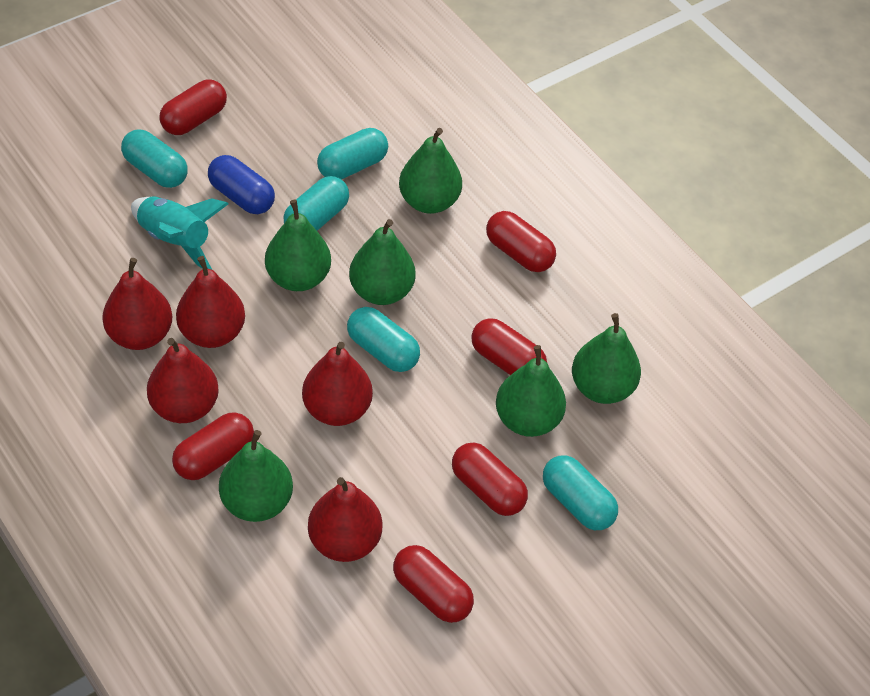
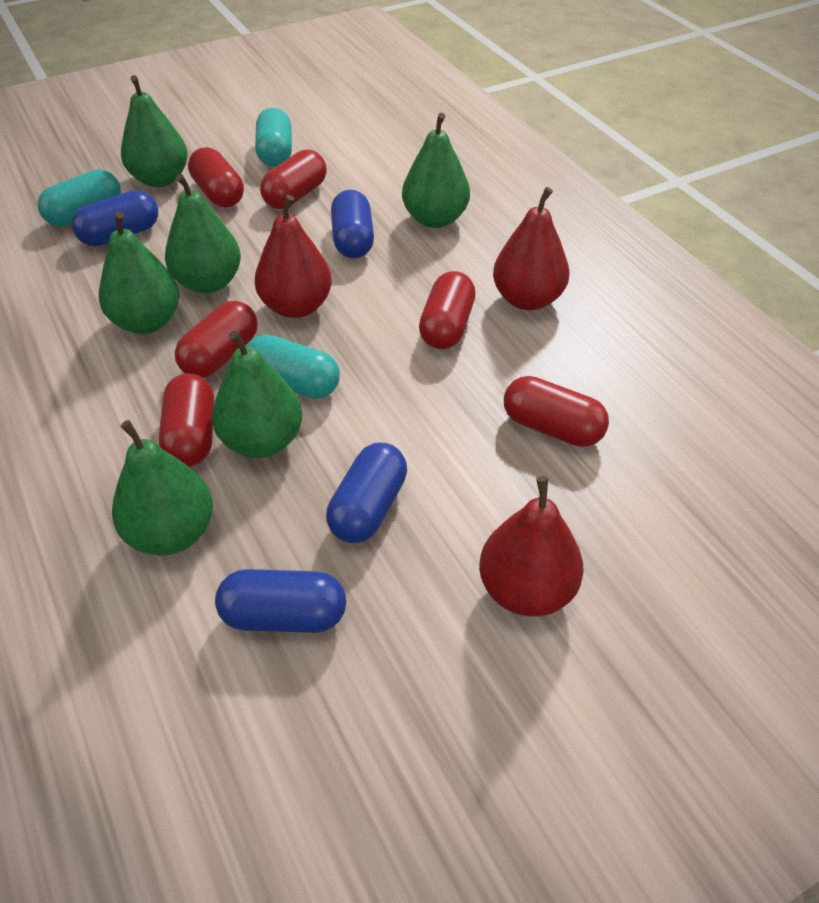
blue capsule: 1 -> 4
red pear: 5 -> 3
turquoise capsule: 5 -> 3
turquoise rocket: 1 -> 0

